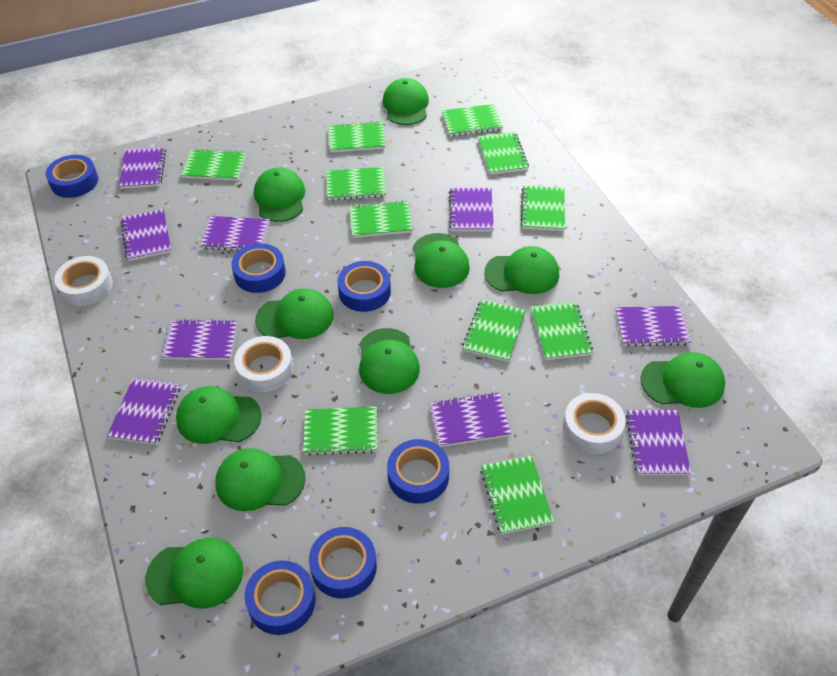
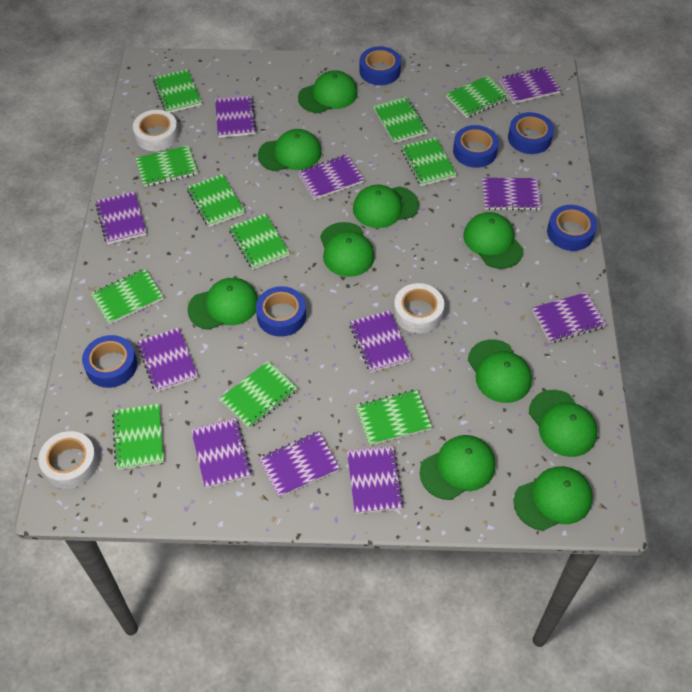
purple notebook: 9 -> 11

